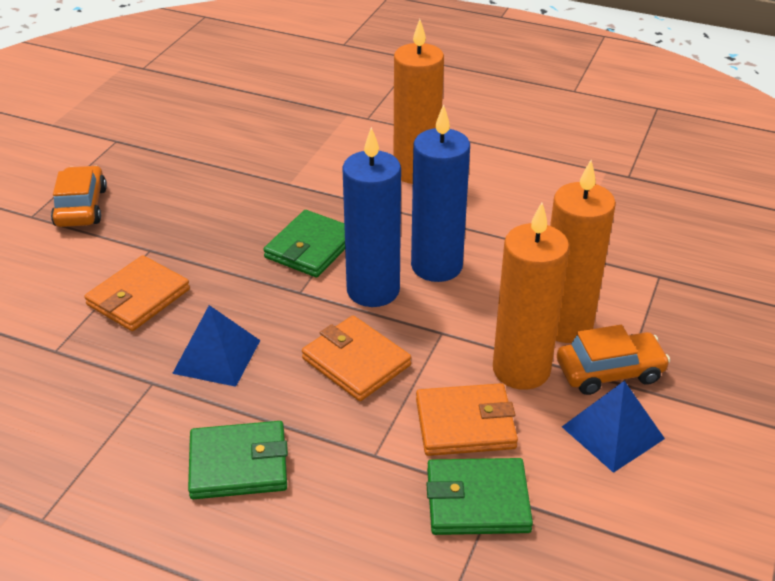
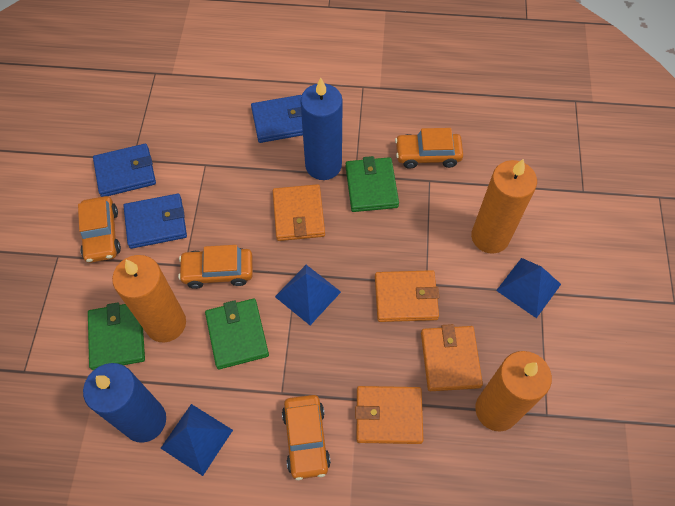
blue pyramid: 2 -> 3
blue wallet: 0 -> 3
orange car: 2 -> 4
orange wallet: 3 -> 4

